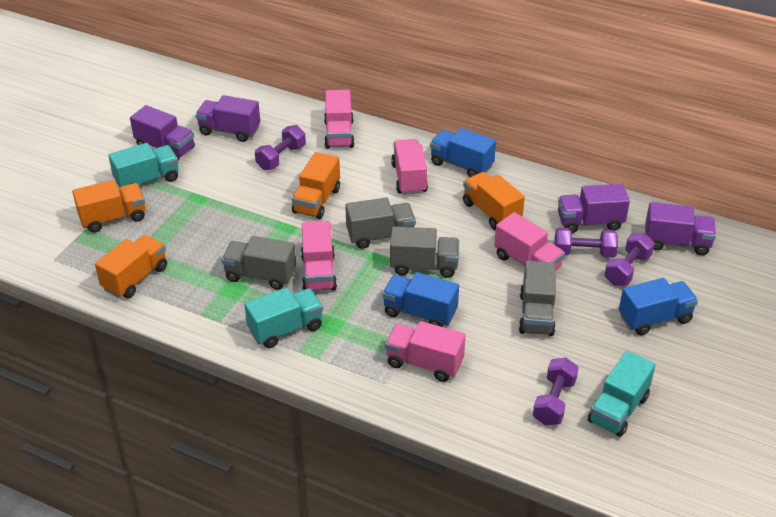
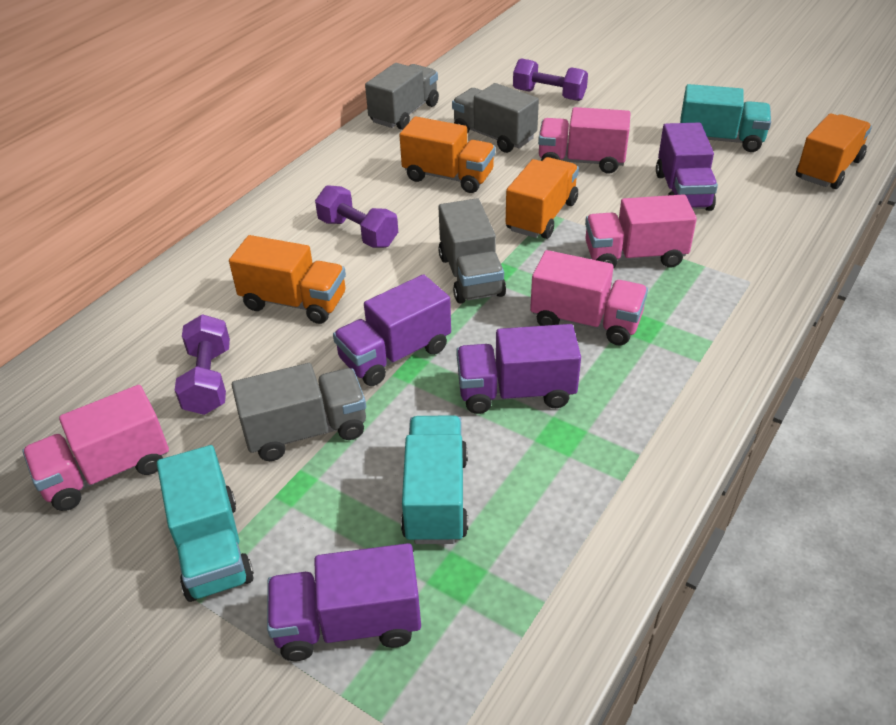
blue truck: 3 -> 0
pink truck: 5 -> 4
purple dumbbell: 4 -> 3

